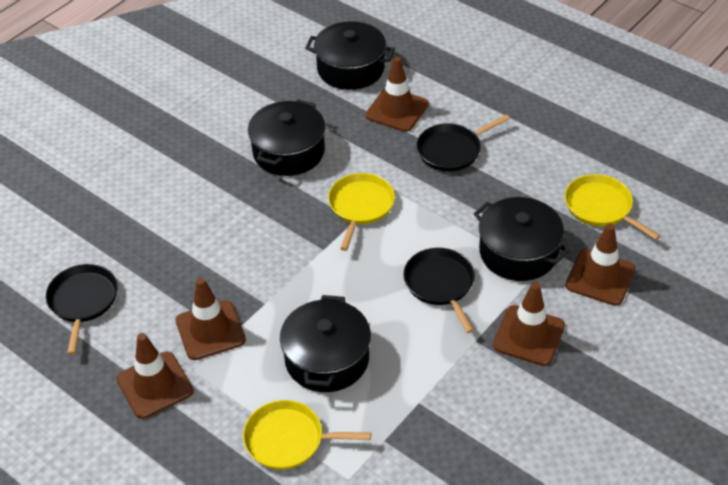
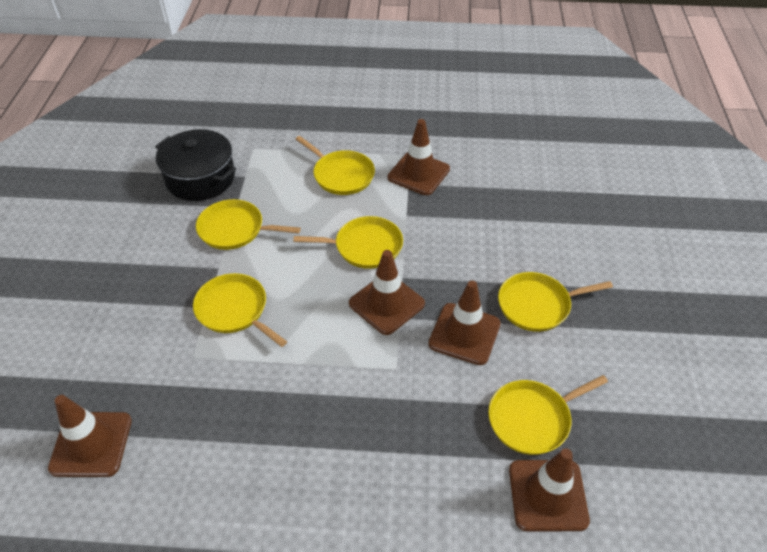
black pan: 3 -> 0
black pot: 4 -> 1
yellow pan: 3 -> 6

